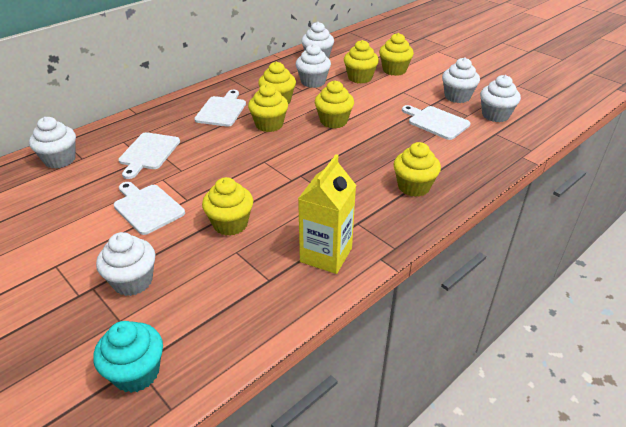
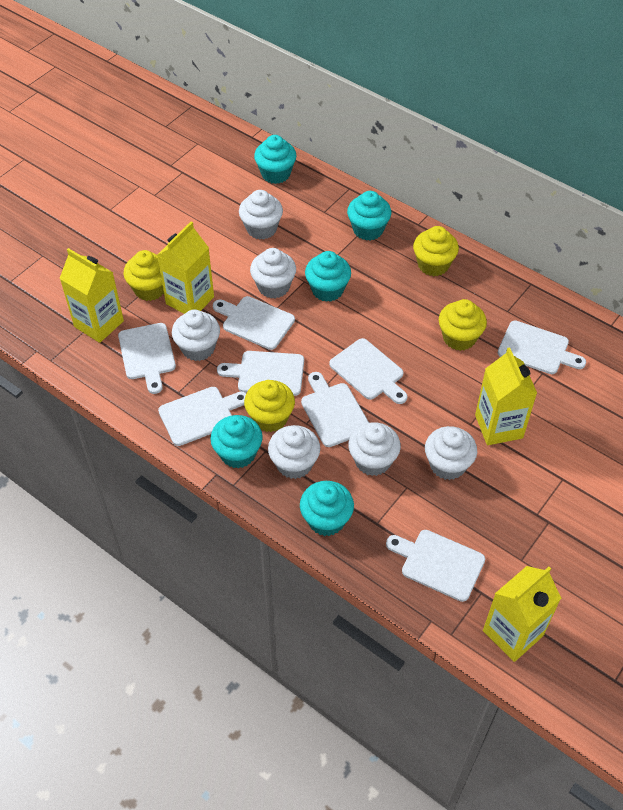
turquoise cupcake: 1 -> 5
white cutting board: 4 -> 8
yellow carton: 1 -> 4
yellow cupcake: 7 -> 4

